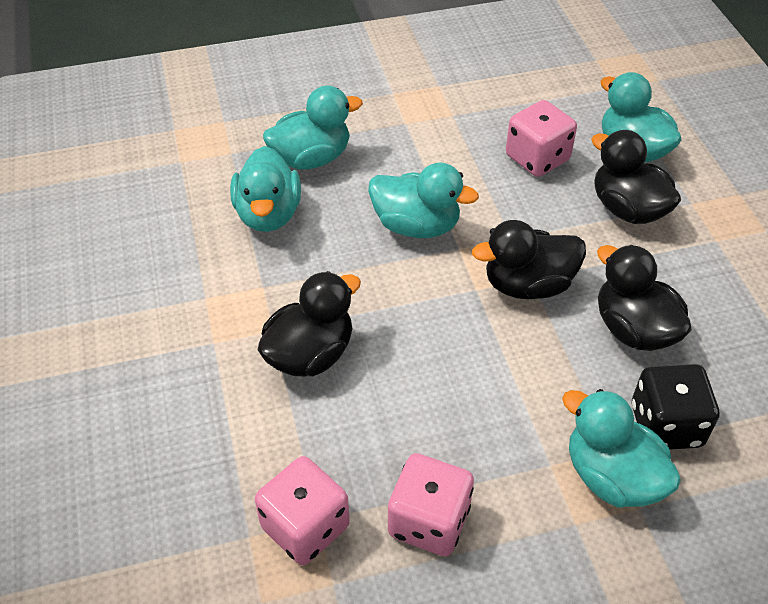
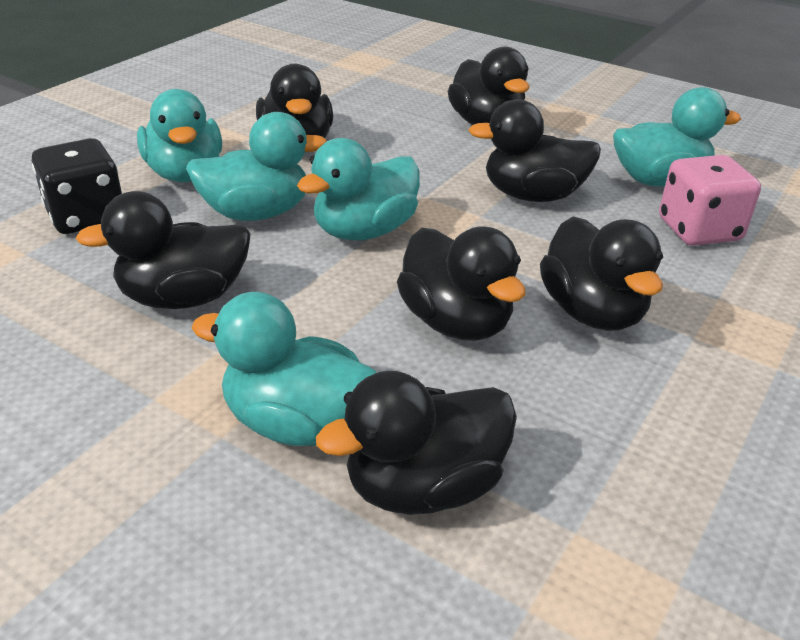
black duck: 4 -> 7
pink dice: 3 -> 1

